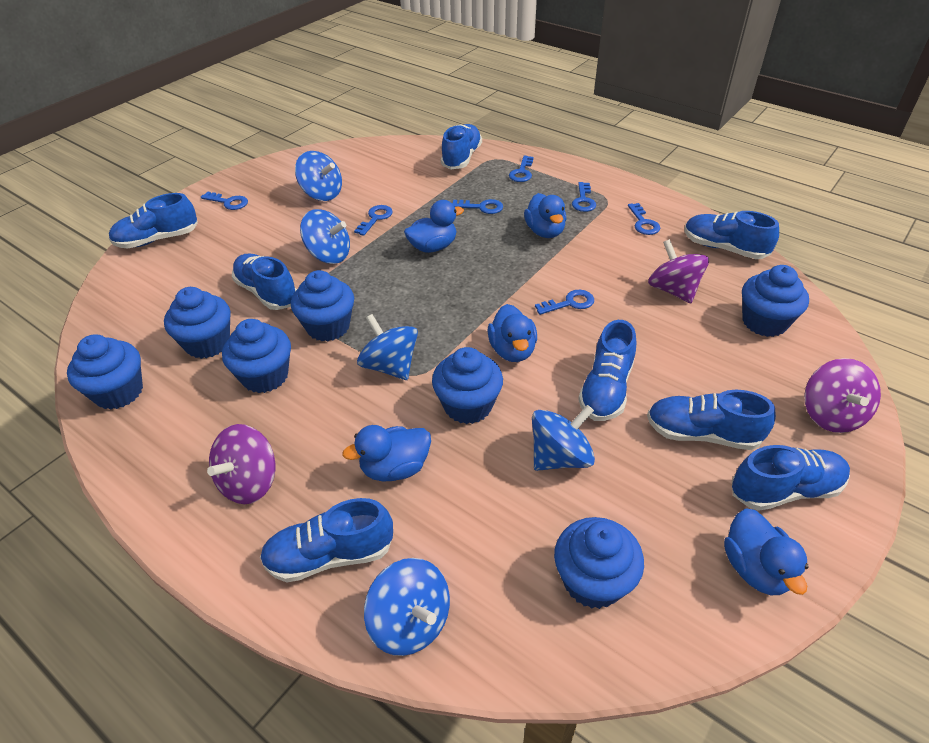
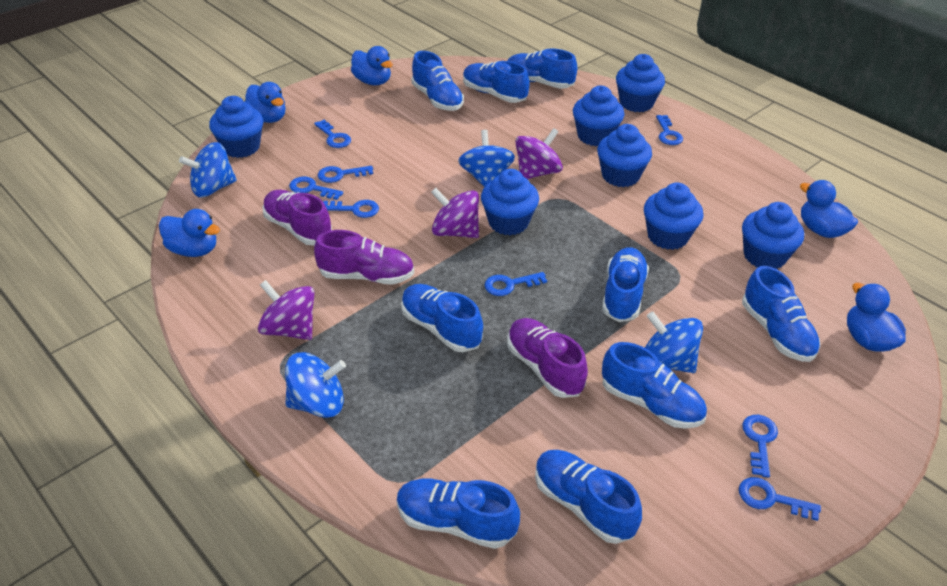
blue key: 7 -> 8
blue shoe: 8 -> 9
blue spinning top: 5 -> 4
purple shoe: 0 -> 3

